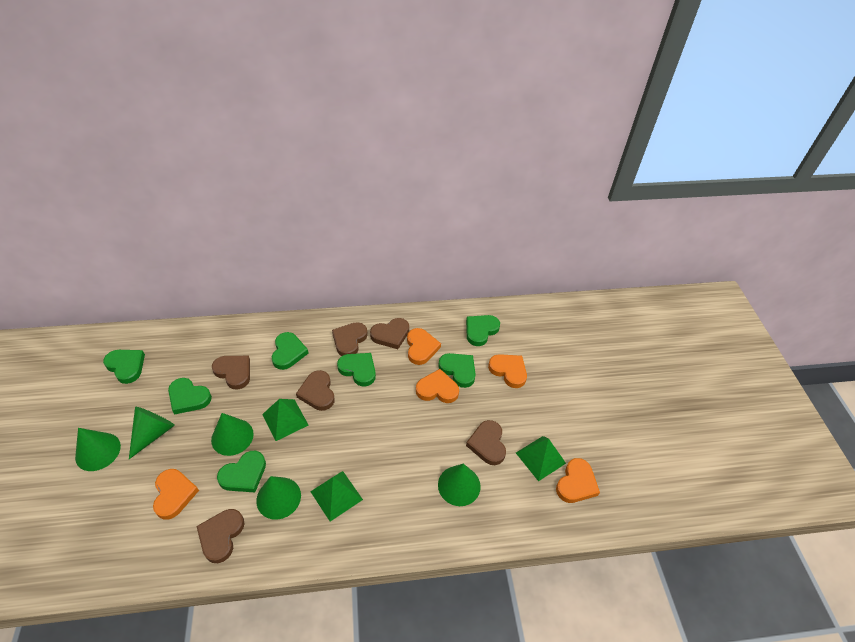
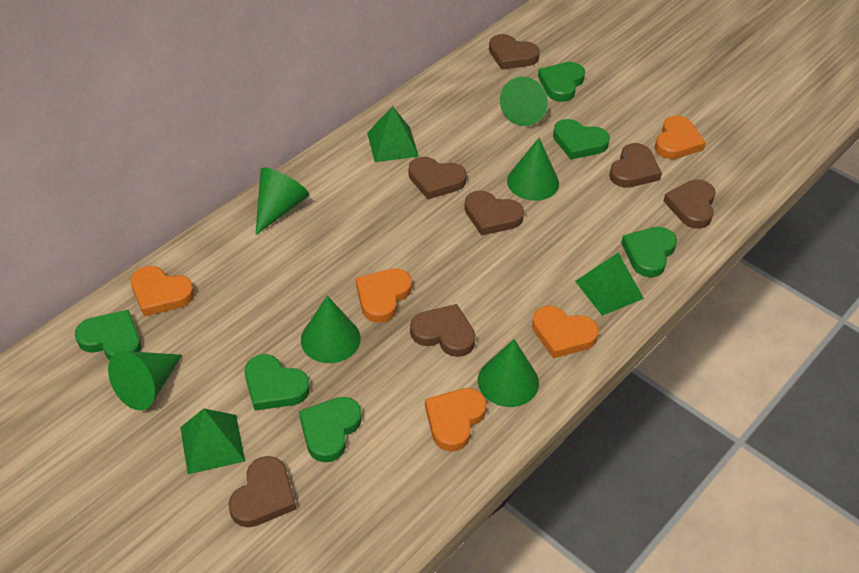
brown heart: 6 -> 7
green cone: 5 -> 6
green heart: 7 -> 6

